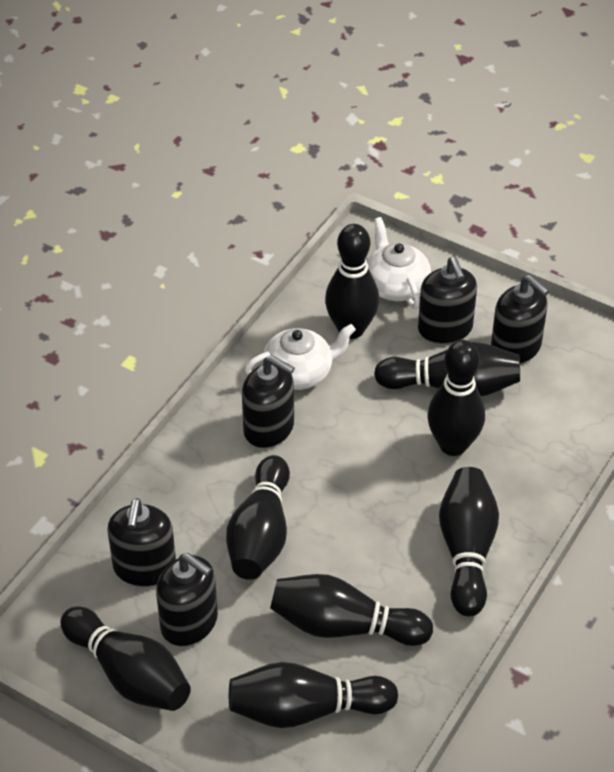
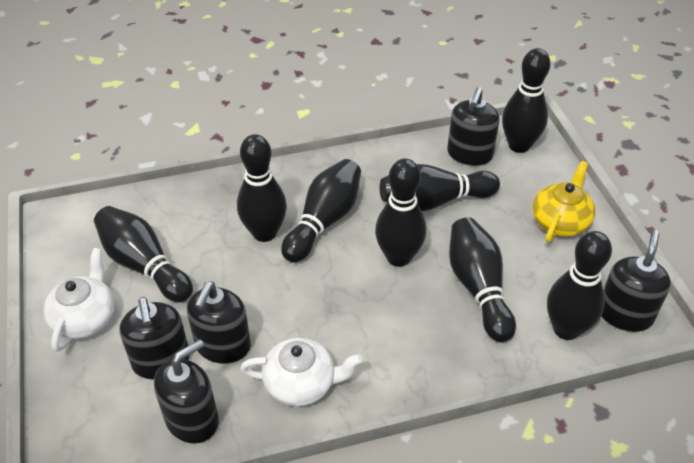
yellow teapot: 0 -> 1

